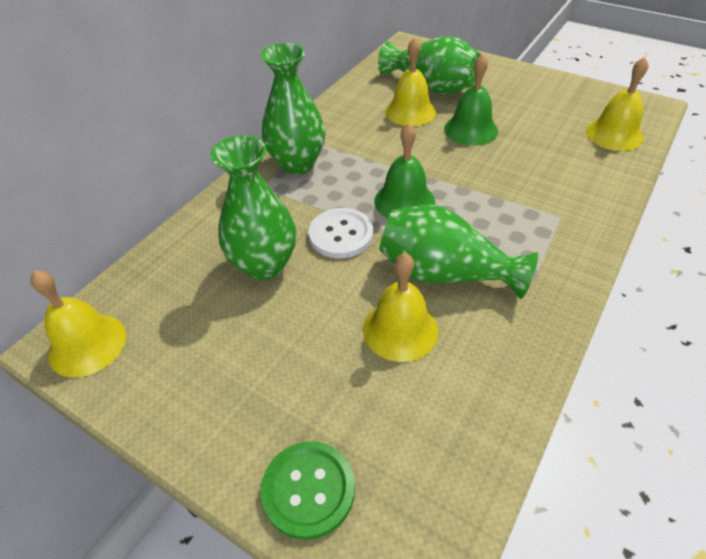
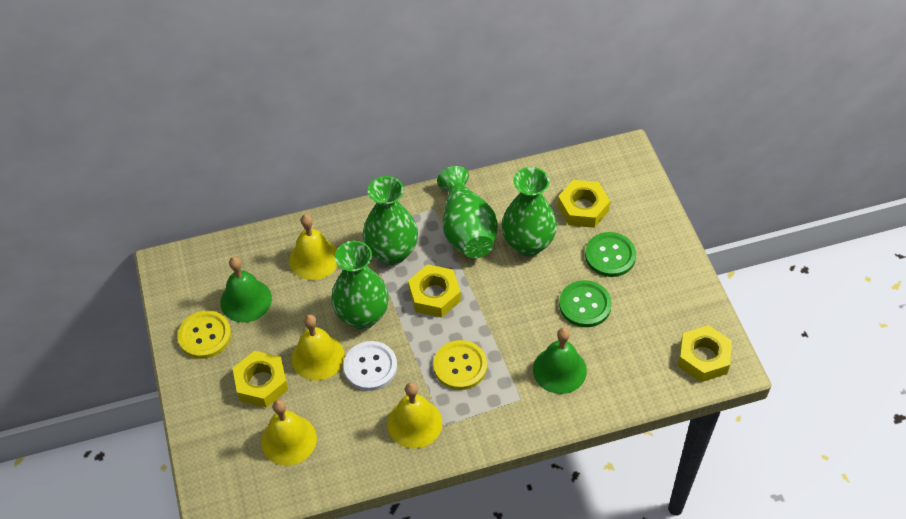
green button: 1 -> 2
yellow button: 0 -> 2
yellow nut: 0 -> 4

